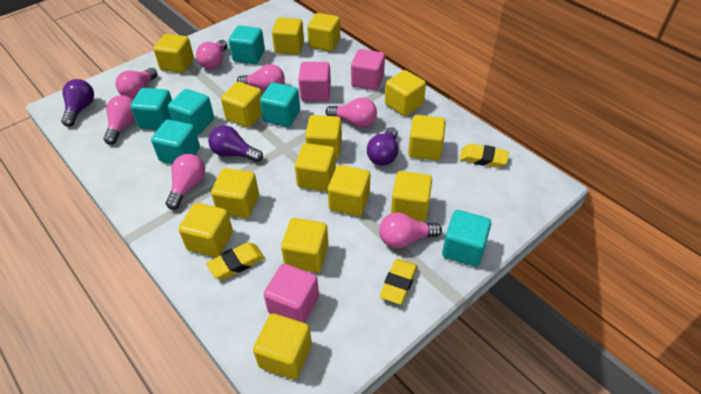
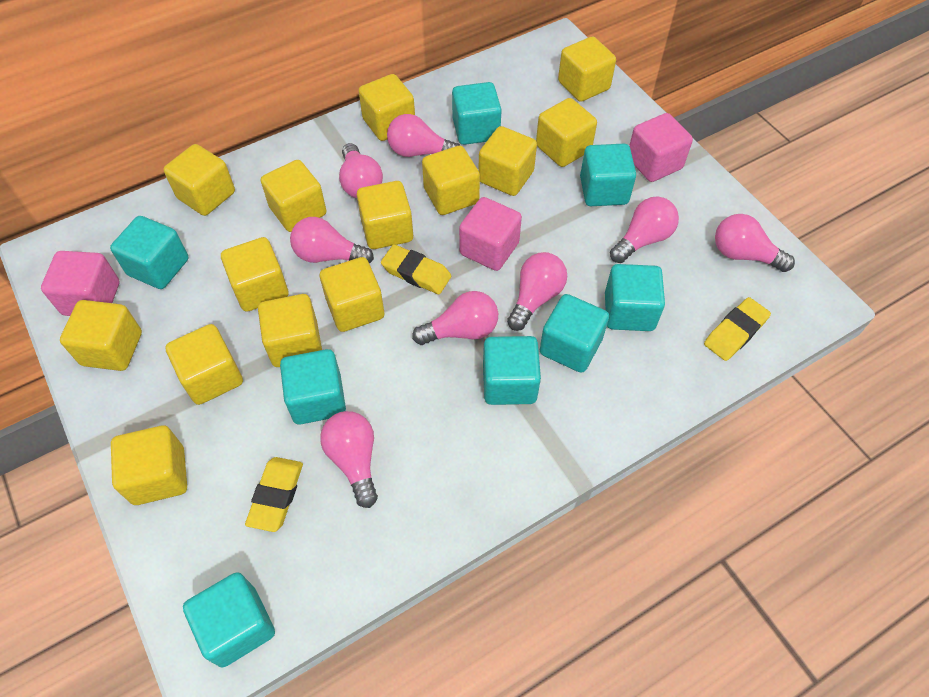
pink light bulb: 7 -> 8
purple light bulb: 3 -> 0
turquoise cube: 6 -> 8

